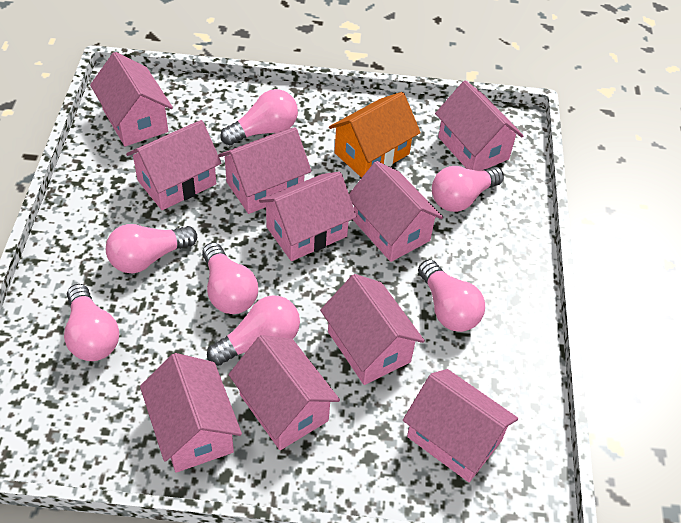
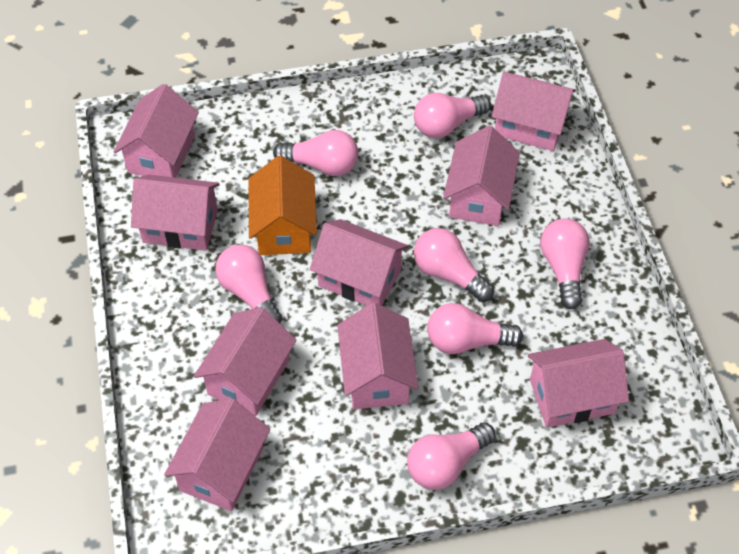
pink house: 10 -> 9

